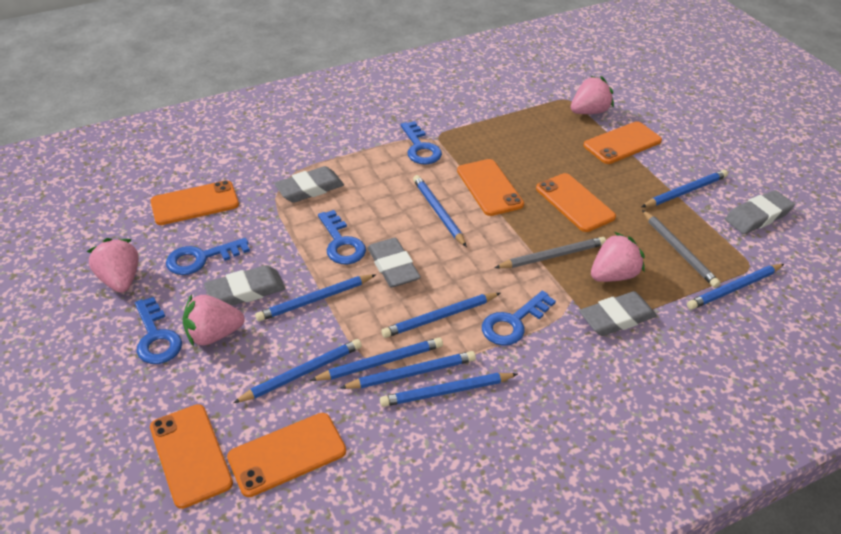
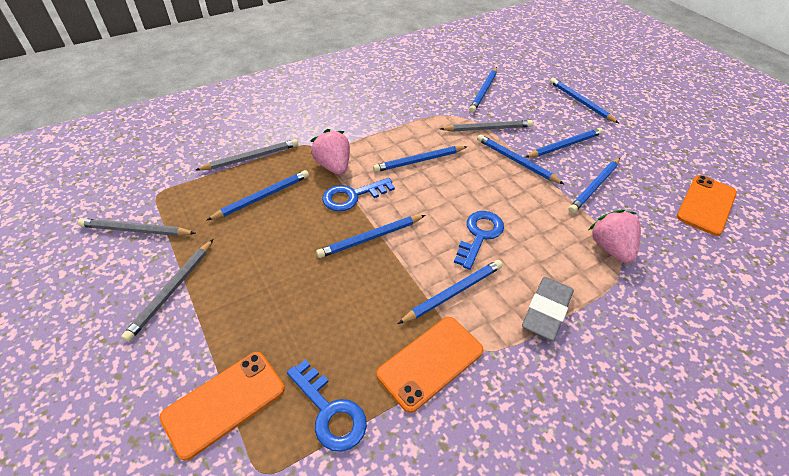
blue key: 5 -> 3
grey eraser: 5 -> 1
grey pencil: 2 -> 4
orange phone: 6 -> 3
pink strawberry: 4 -> 2

